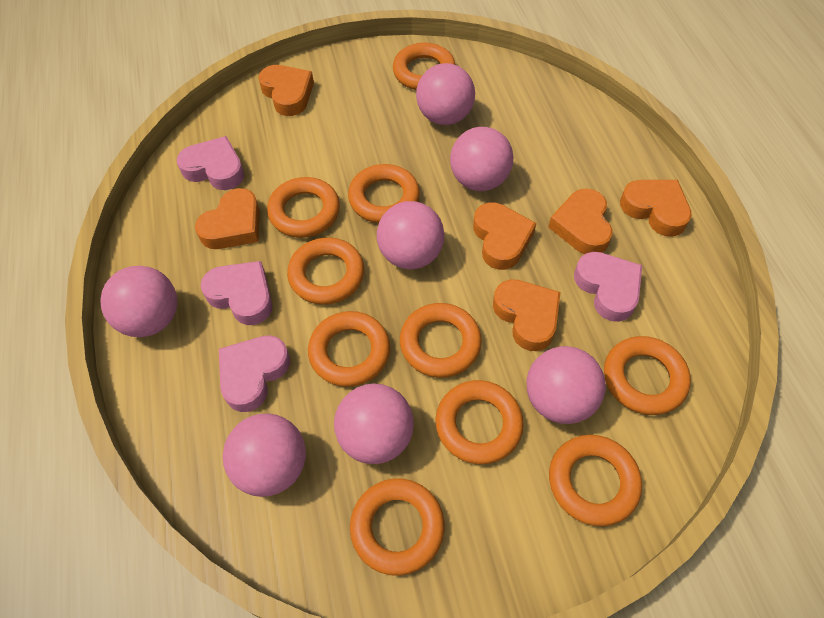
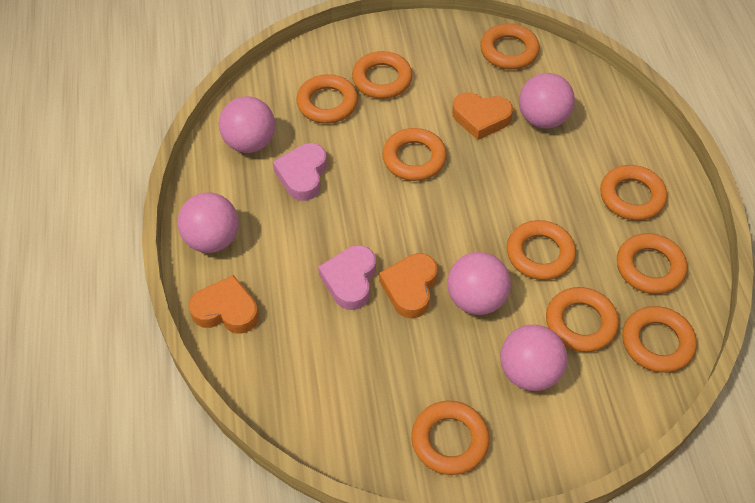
orange heart: 6 -> 3
pink ball: 7 -> 5
pink heart: 4 -> 2

